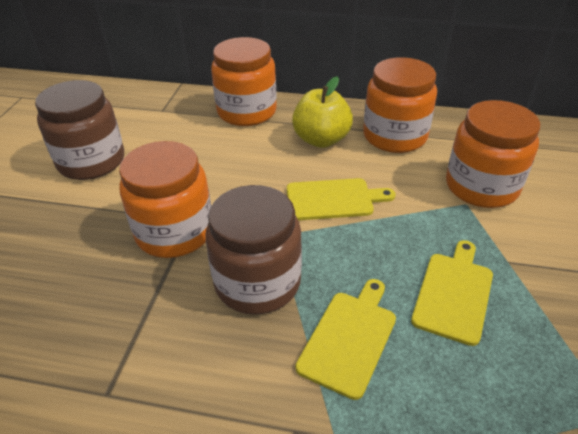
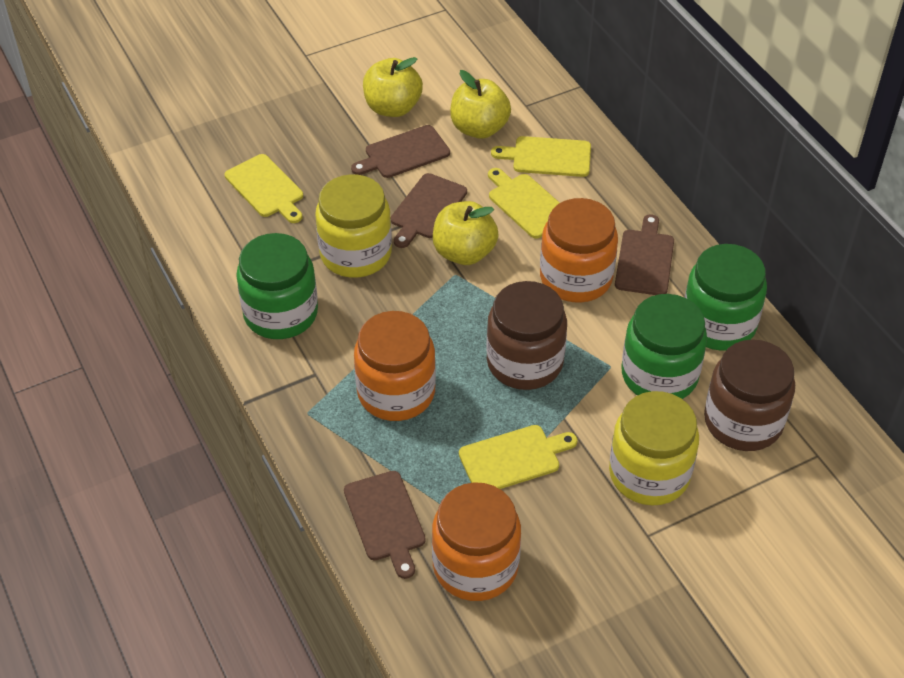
brown cutting board: 0 -> 4
green jar: 0 -> 3
orange jar: 4 -> 3
yellow apple: 1 -> 3
yellow cutting board: 3 -> 4
yellow jar: 0 -> 2

